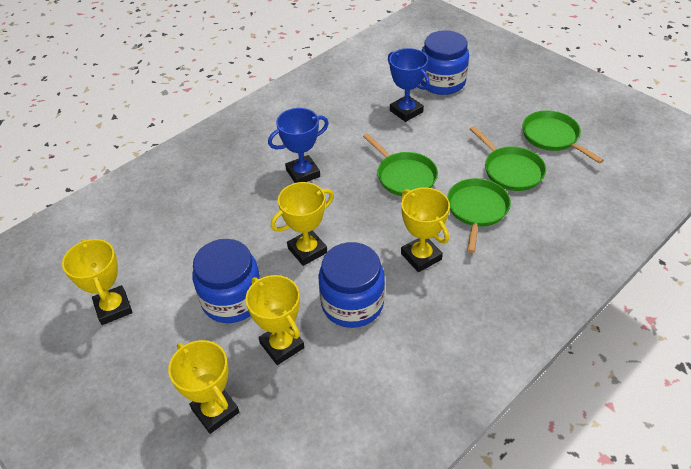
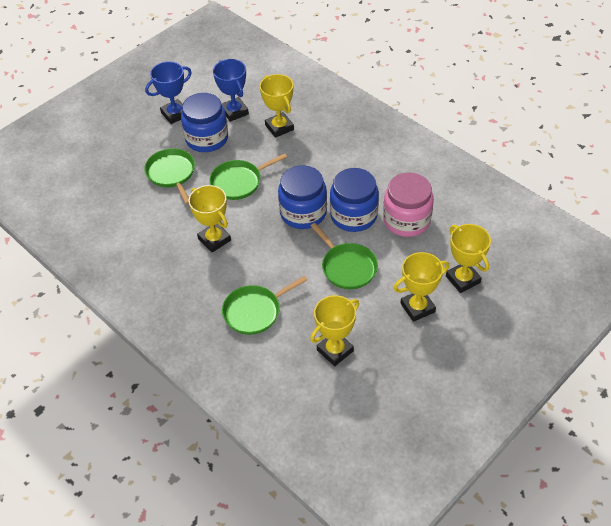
pink jar: 0 -> 1

